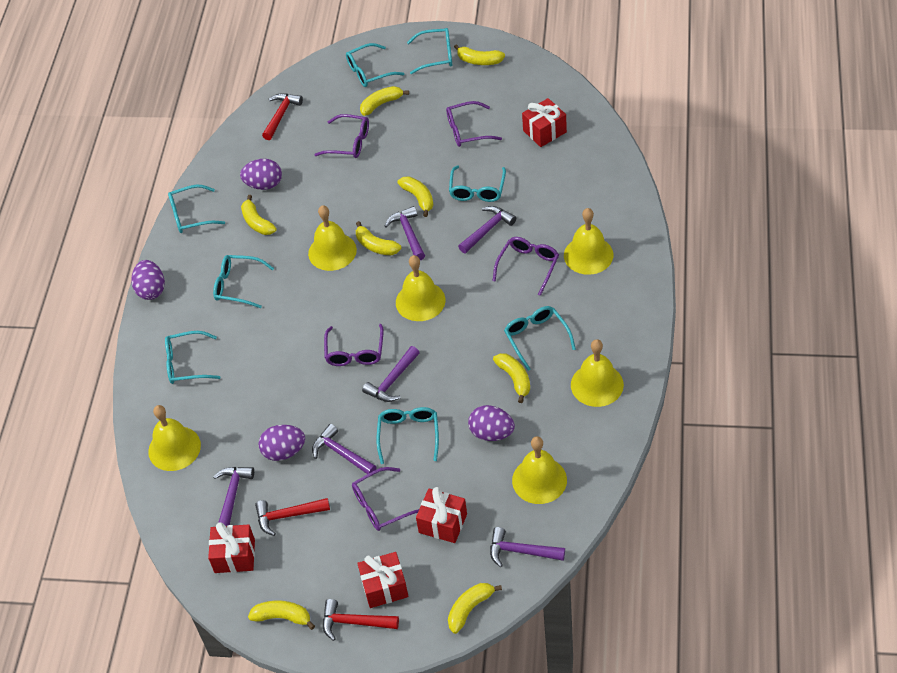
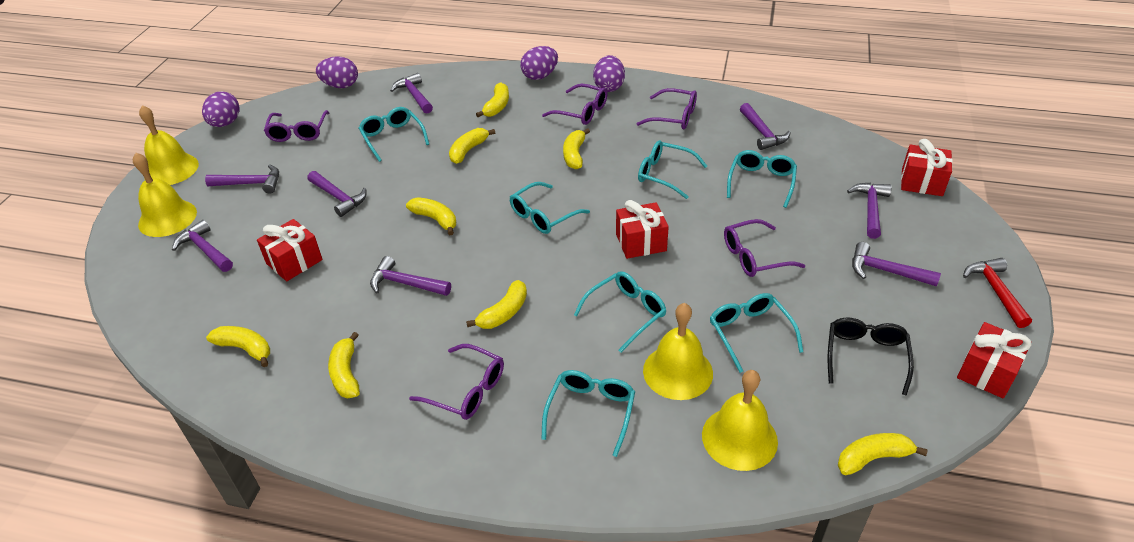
black glasses: 0 -> 1
purple hammer: 6 -> 8
red hammer: 3 -> 1
turquoise glasses: 8 -> 7
yellow bell: 6 -> 4

